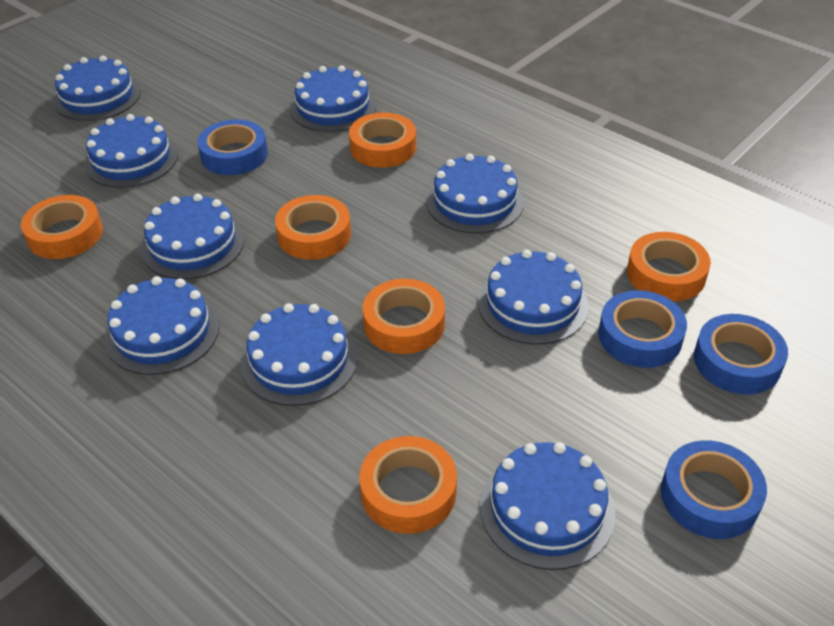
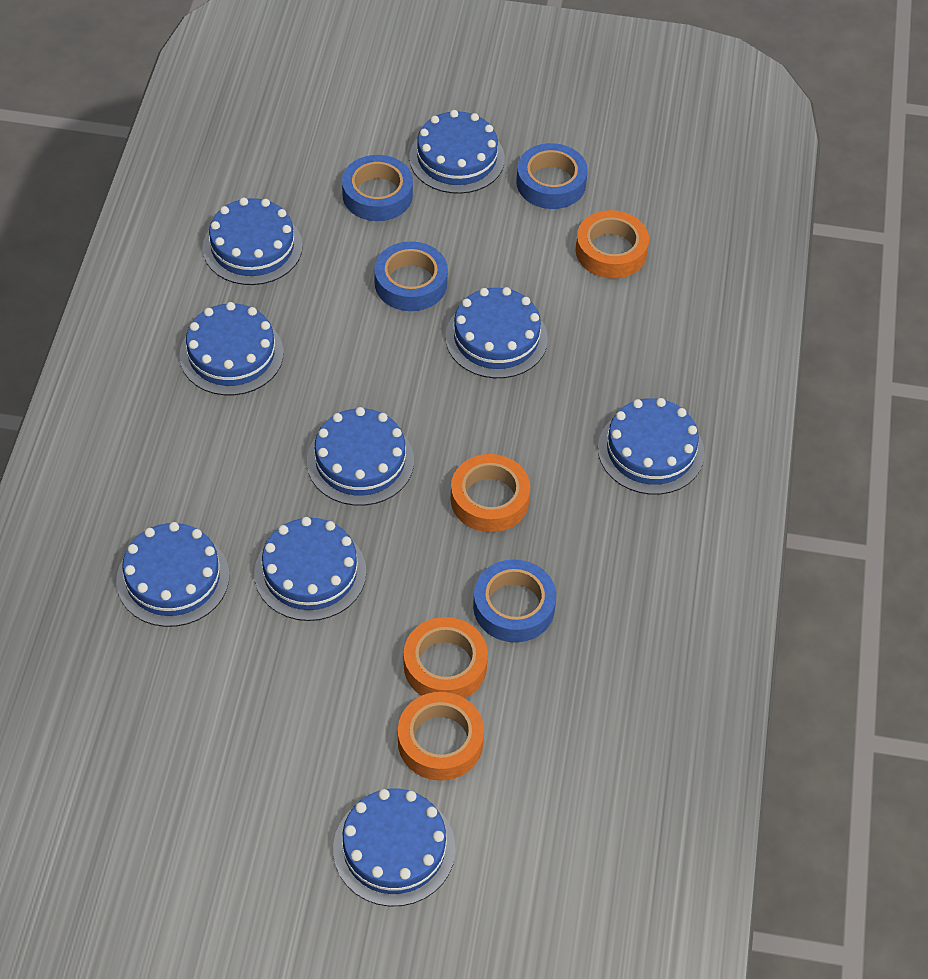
orange tape: 6 -> 4

